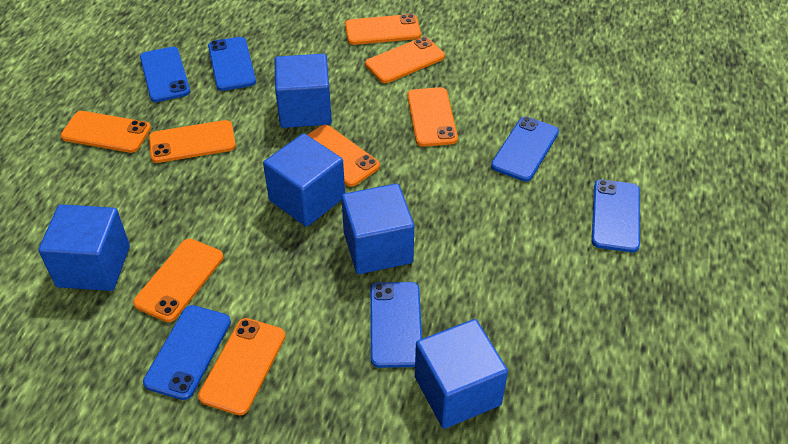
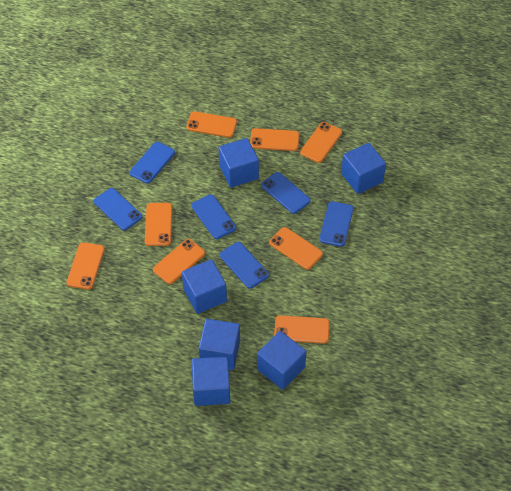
blue cube: 5 -> 6

